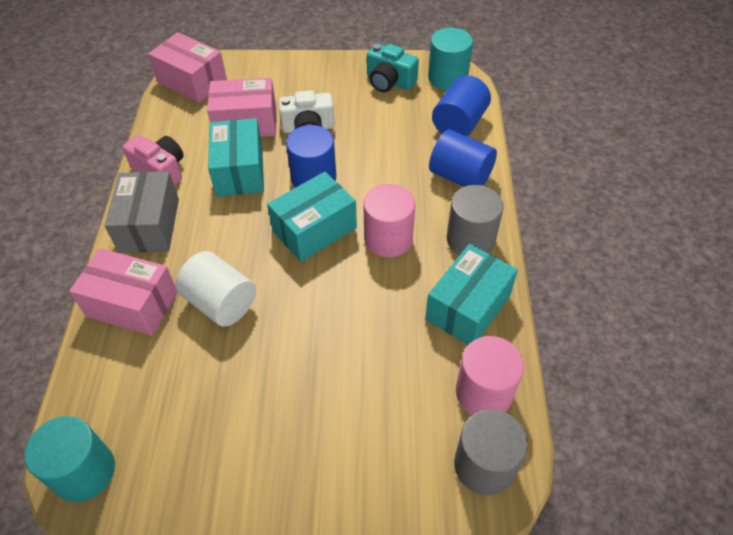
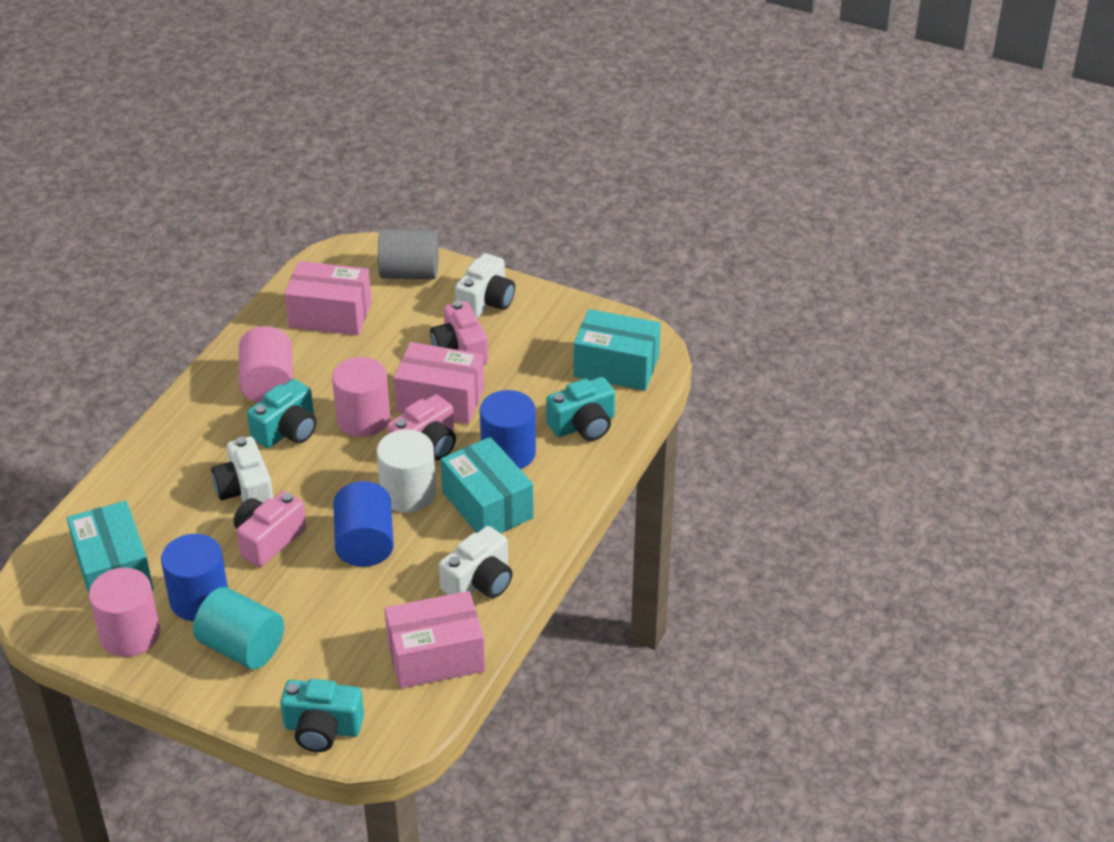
grey box: 1 -> 0
grey cylinder: 2 -> 1
pink camera: 1 -> 3
pink cylinder: 2 -> 3
turquoise camera: 1 -> 3
turquoise cylinder: 2 -> 1
white camera: 1 -> 3

